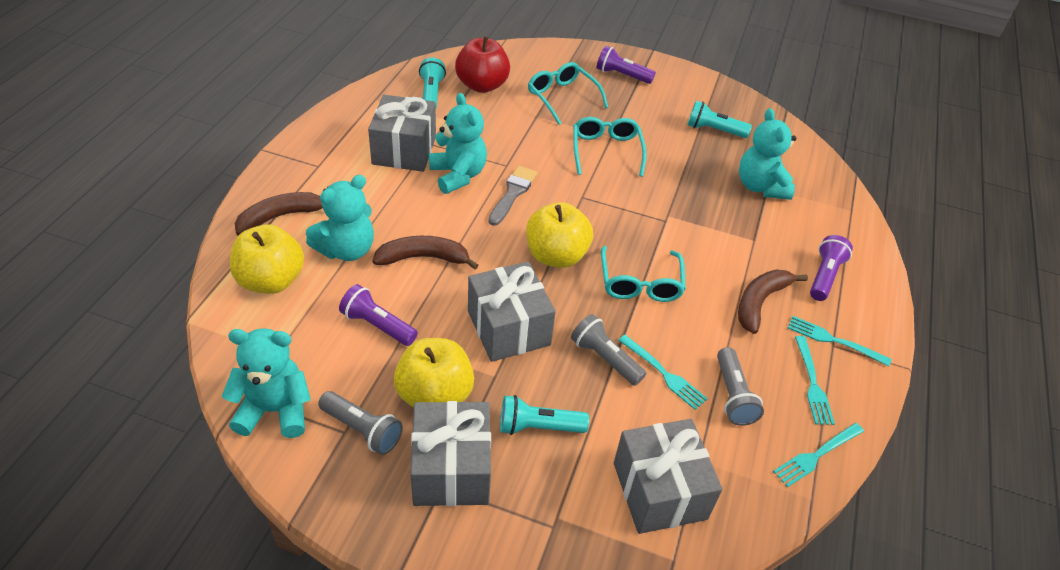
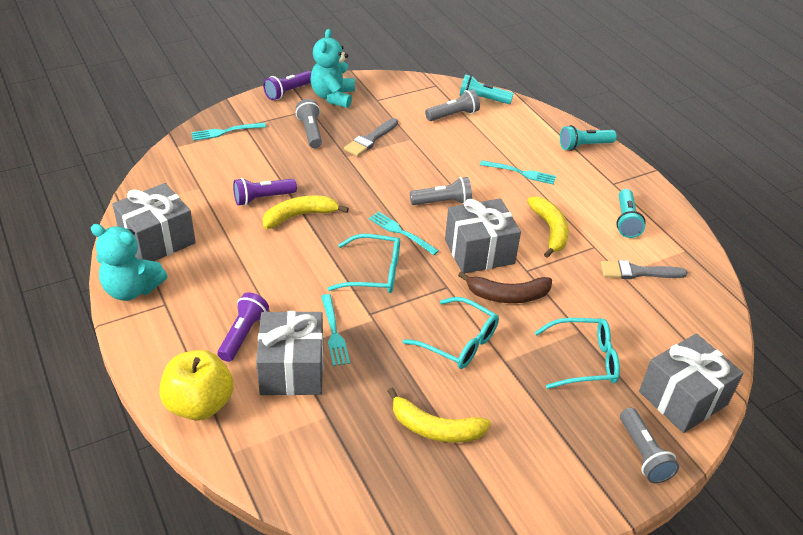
brown banana: 3 -> 1
grey brush: 1 -> 2
grey flashlight: 3 -> 4
red apple: 1 -> 0
turquoise teddy bear: 4 -> 2
yellow apple: 3 -> 1
yellow banana: 0 -> 3

